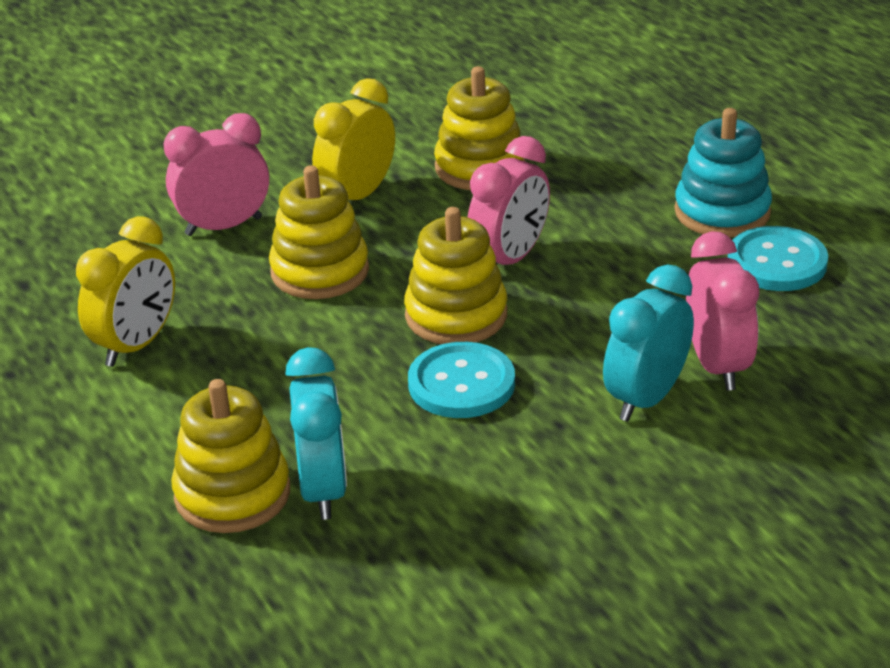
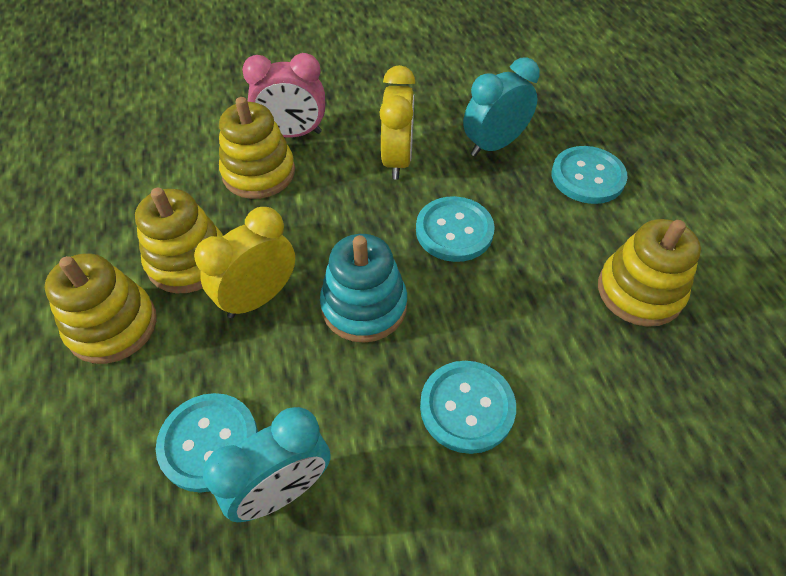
pink clock: 3 -> 1
turquoise button: 2 -> 4

